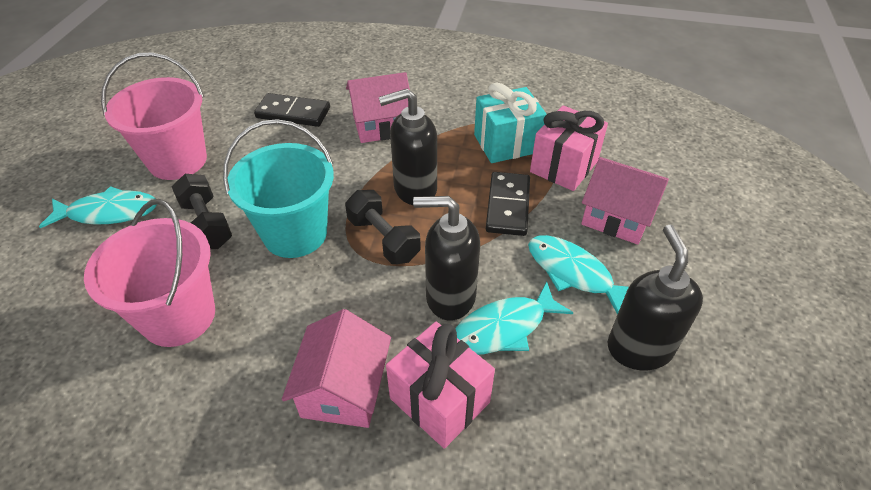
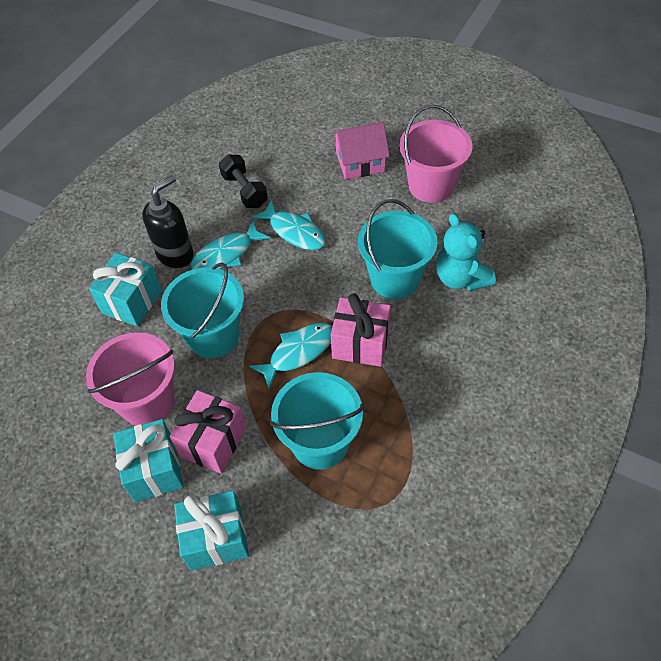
black domino: 2 -> 0
black dumbbell: 2 -> 1
black soap dispenser: 3 -> 1
pink house: 3 -> 1
turquoise bucket: 1 -> 3
turquoise gift: 1 -> 3
turquoise teddy bear: 0 -> 1

